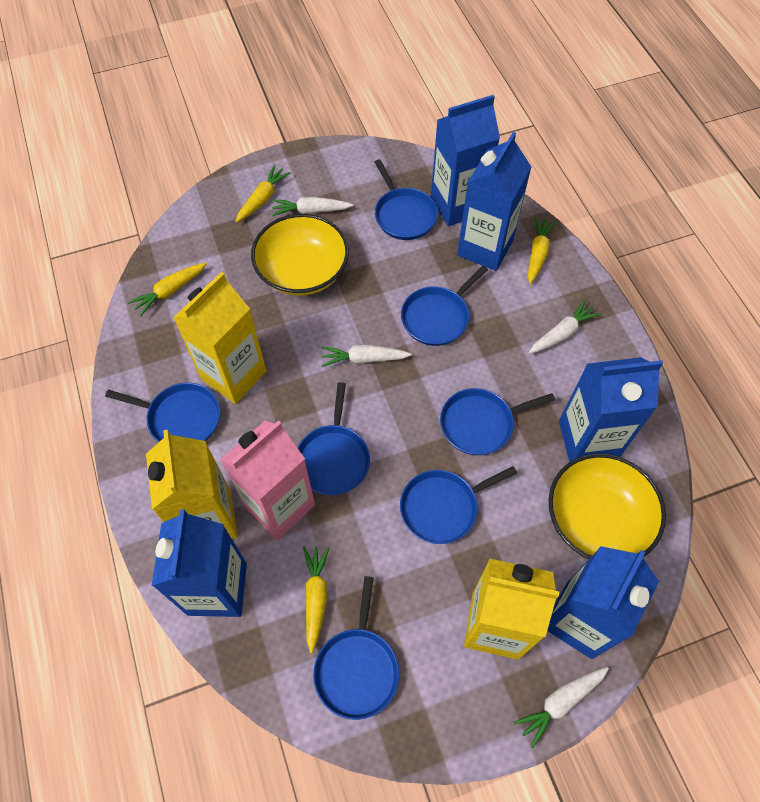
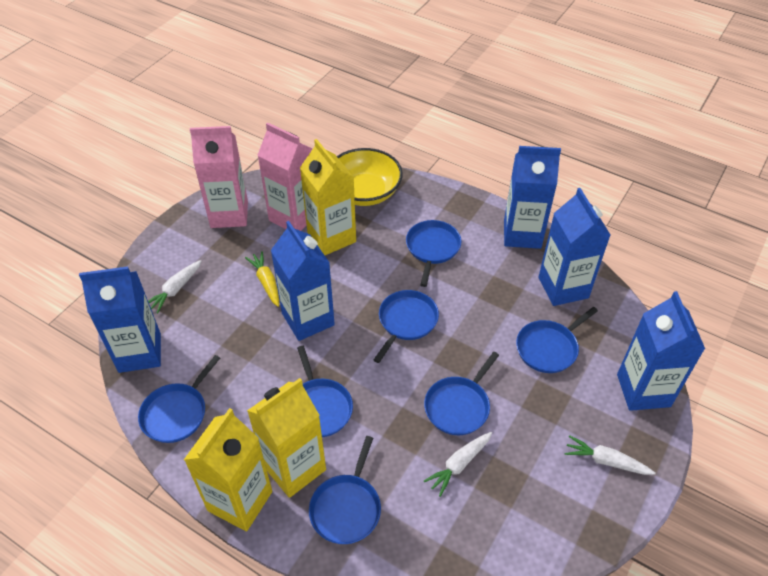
pink carton: 1 -> 2
white carrot: 4 -> 3
yellow bowl: 2 -> 1
yellow carrot: 4 -> 1

